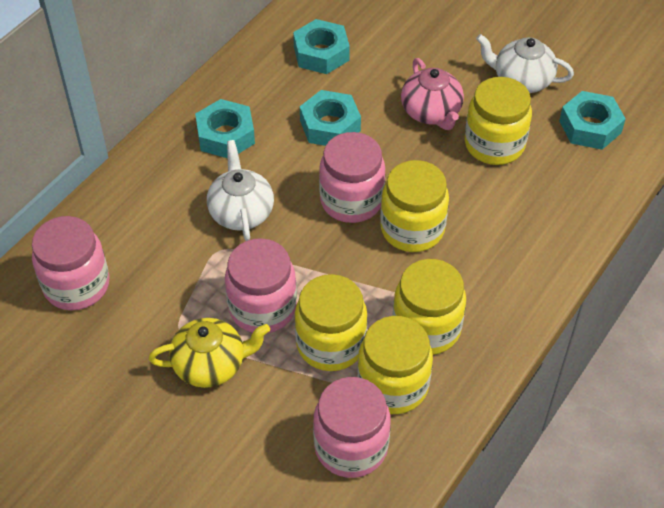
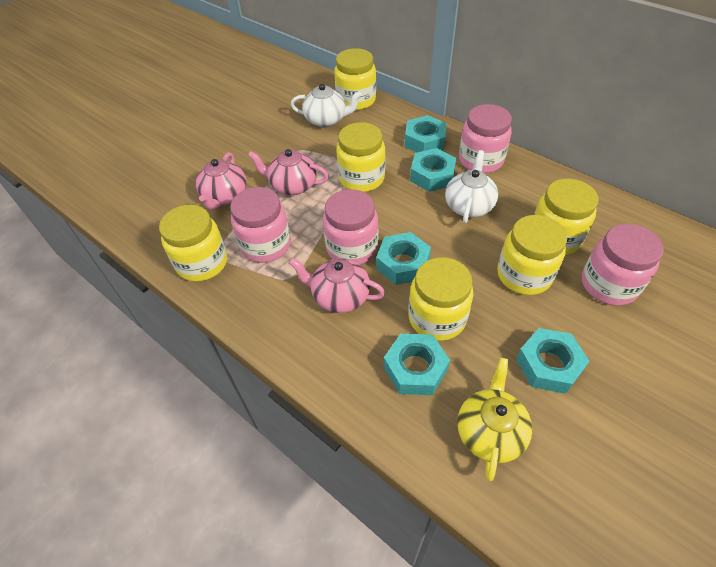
pink teapot: 1 -> 3
turquoise nut: 4 -> 5
yellow jar: 5 -> 6

